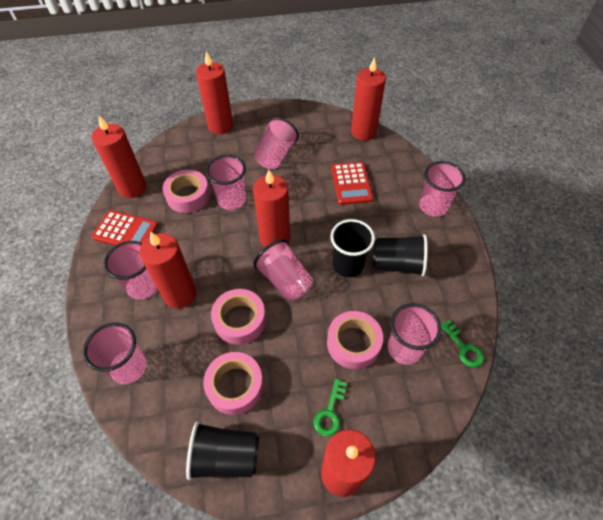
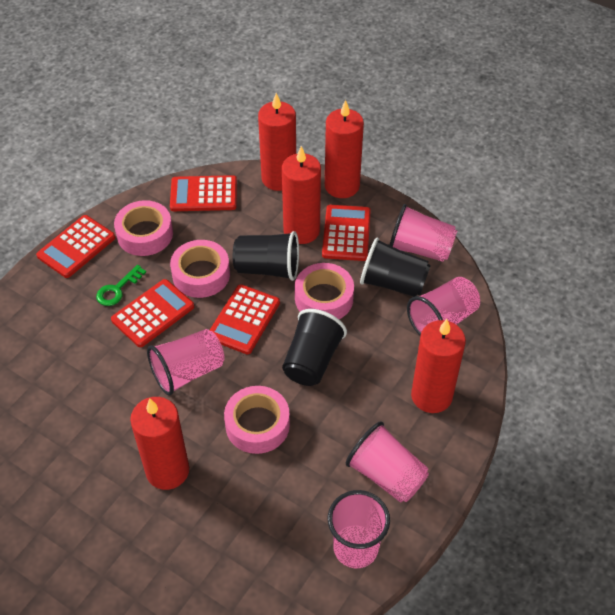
green key: 2 -> 1
pink cup: 7 -> 5
red calculator: 2 -> 5
red candle: 6 -> 5

